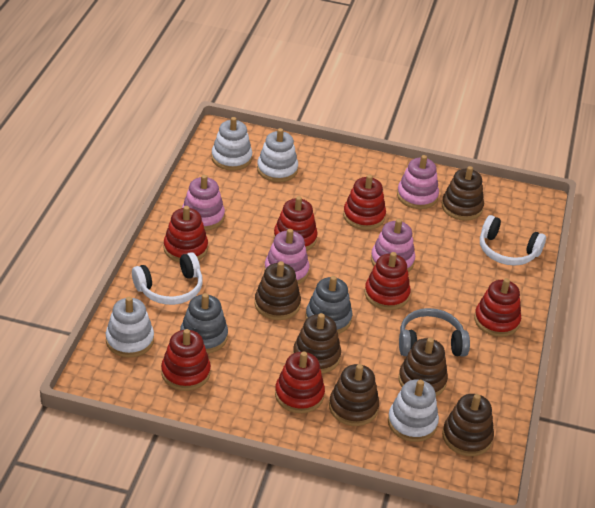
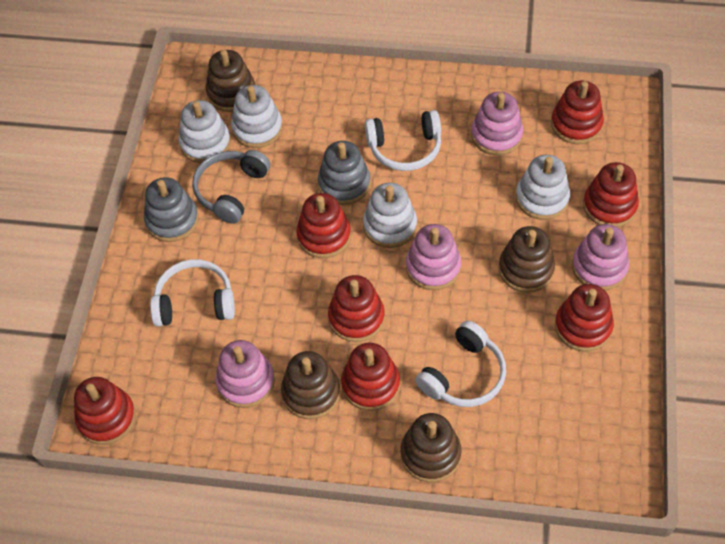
brown stacking toy: 6 -> 4
white headphones: 2 -> 3

